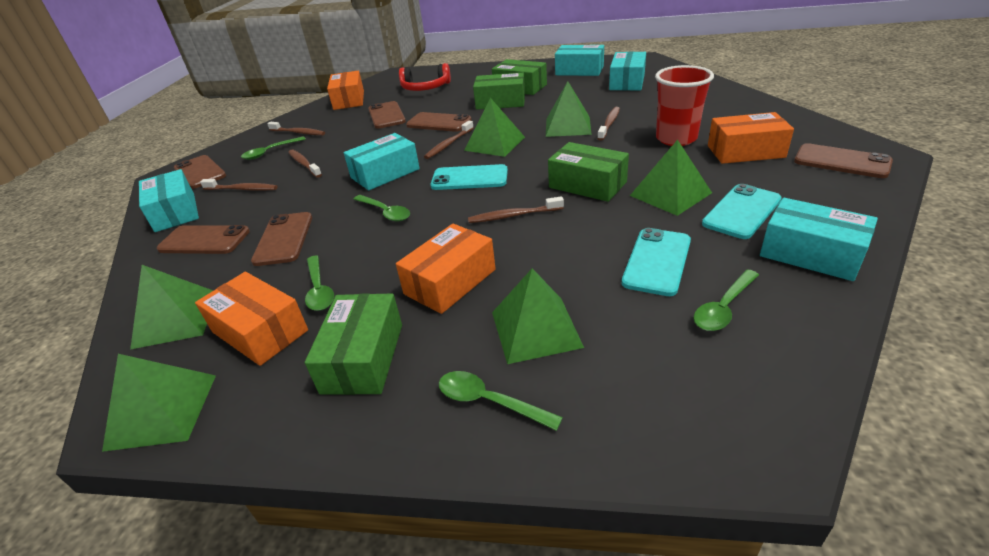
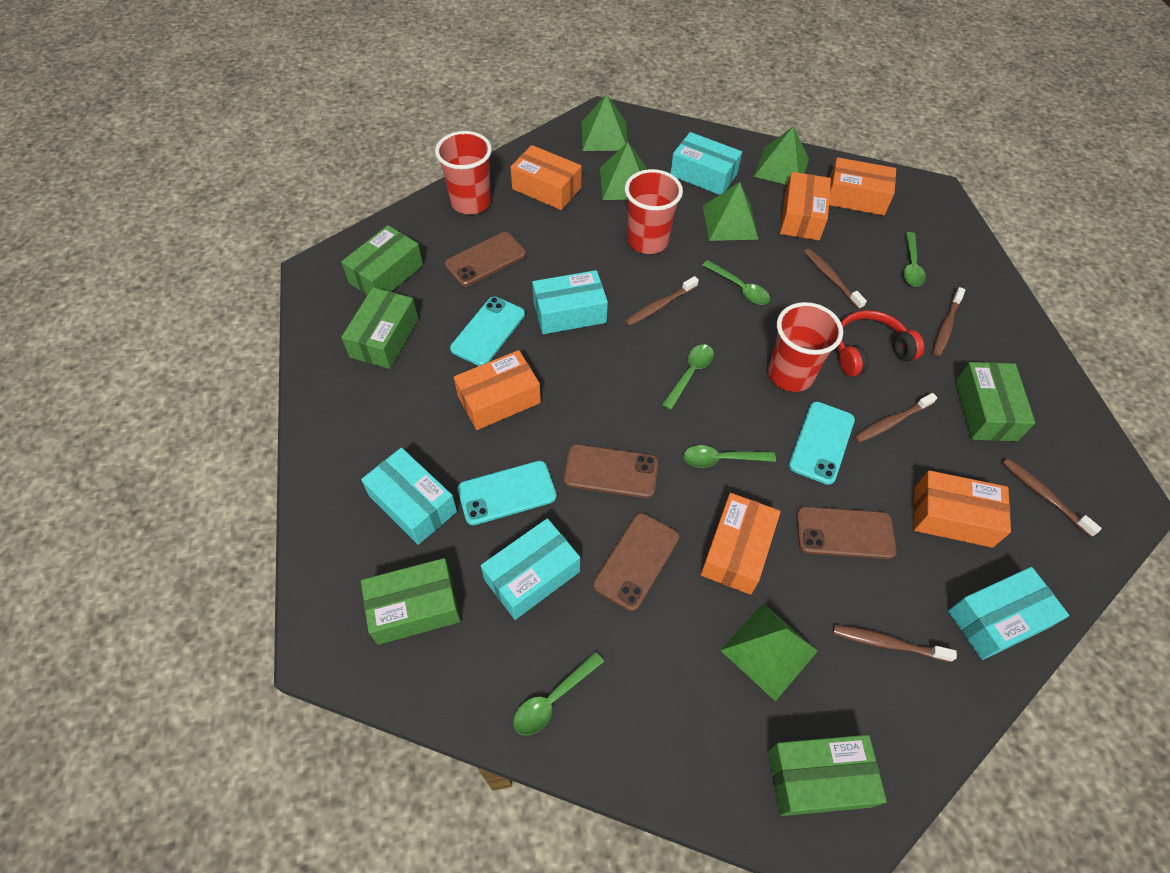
brown phone: 6 -> 4
green box: 4 -> 5
green pyramid: 6 -> 5
orange box: 4 -> 6
red cup: 1 -> 3

